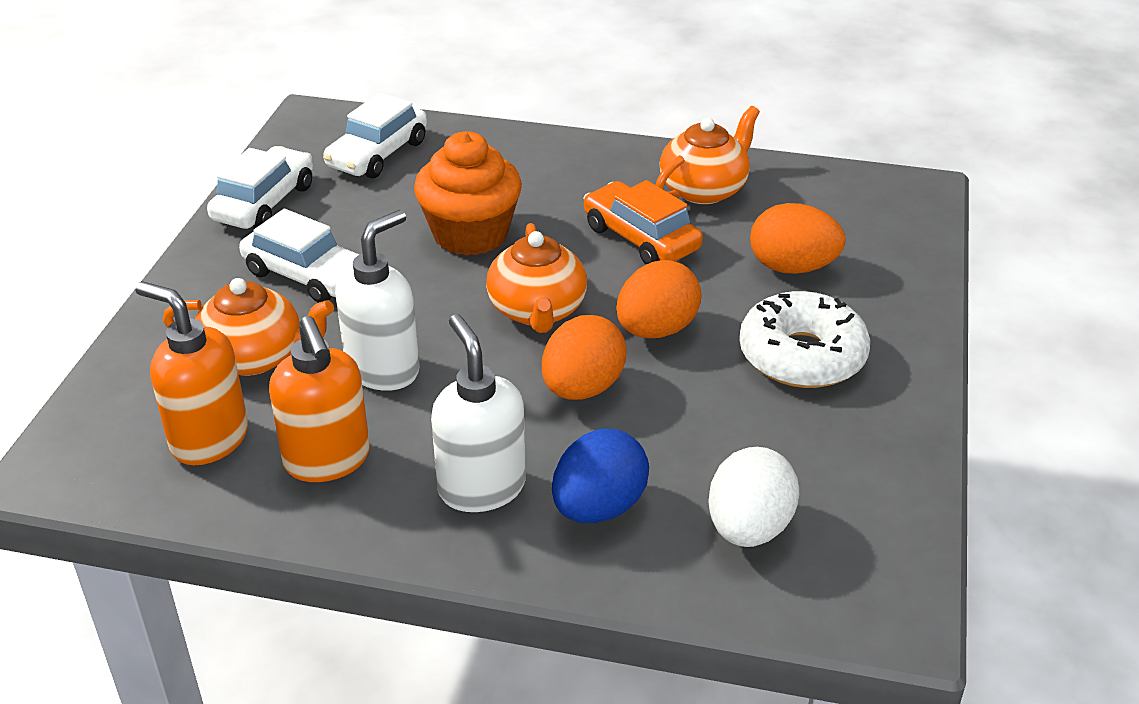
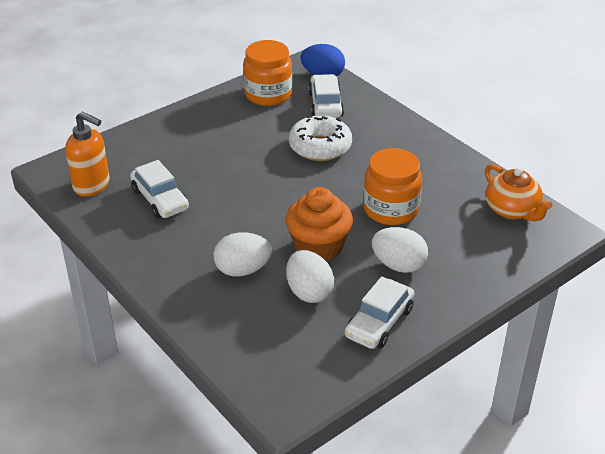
orange car: 1 -> 0
orange egg: 3 -> 0
orange jar: 0 -> 2
orange soap dispenser: 2 -> 1
orange teapot: 3 -> 1
white egg: 1 -> 3
white soap dispenser: 2 -> 0

